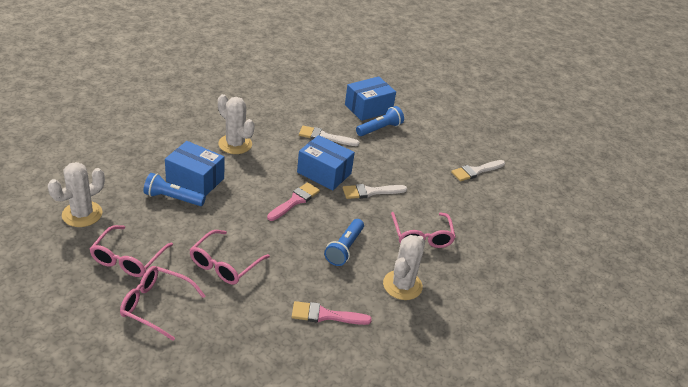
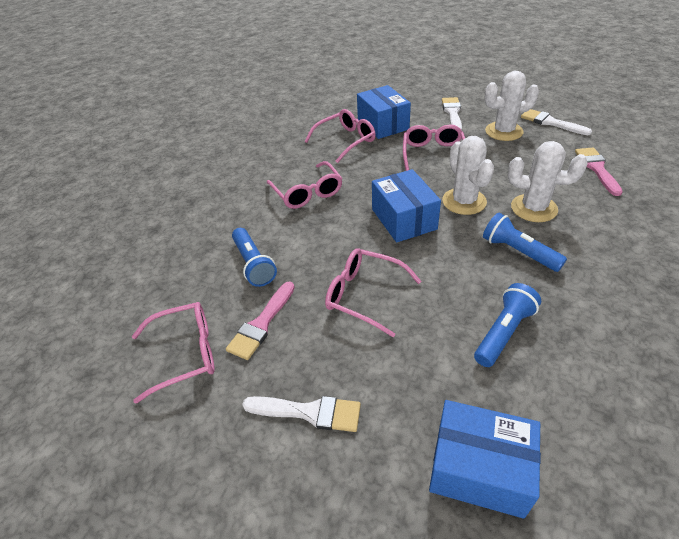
pink glasses: 4 -> 5

